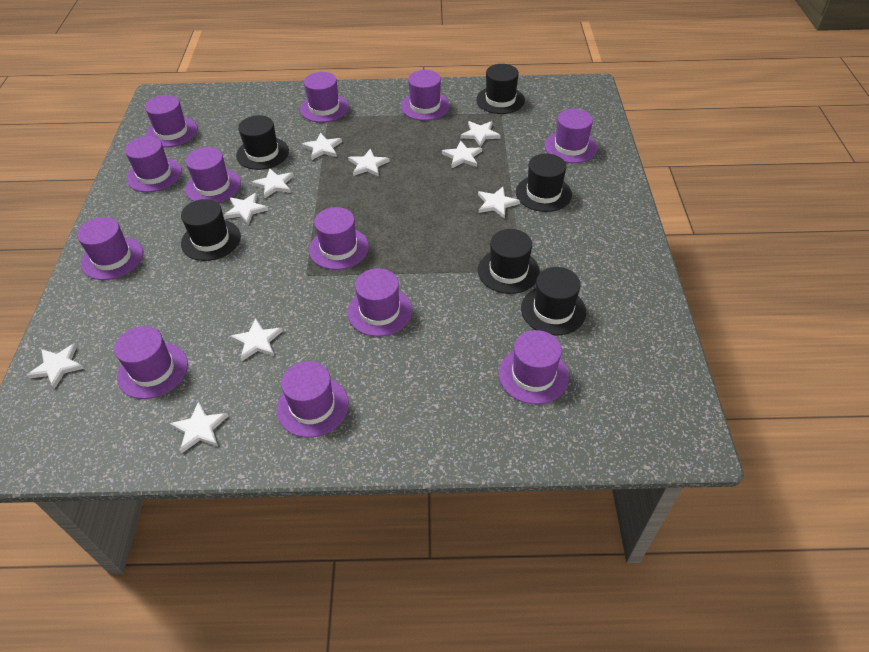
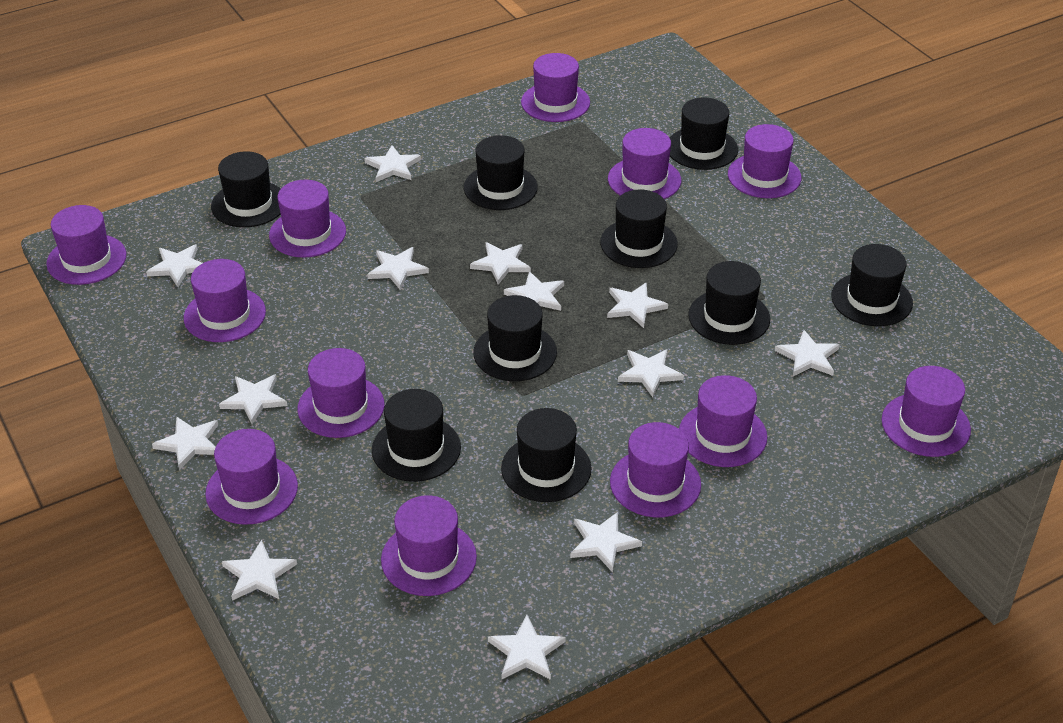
black hat: 6 -> 9
white star: 10 -> 13

